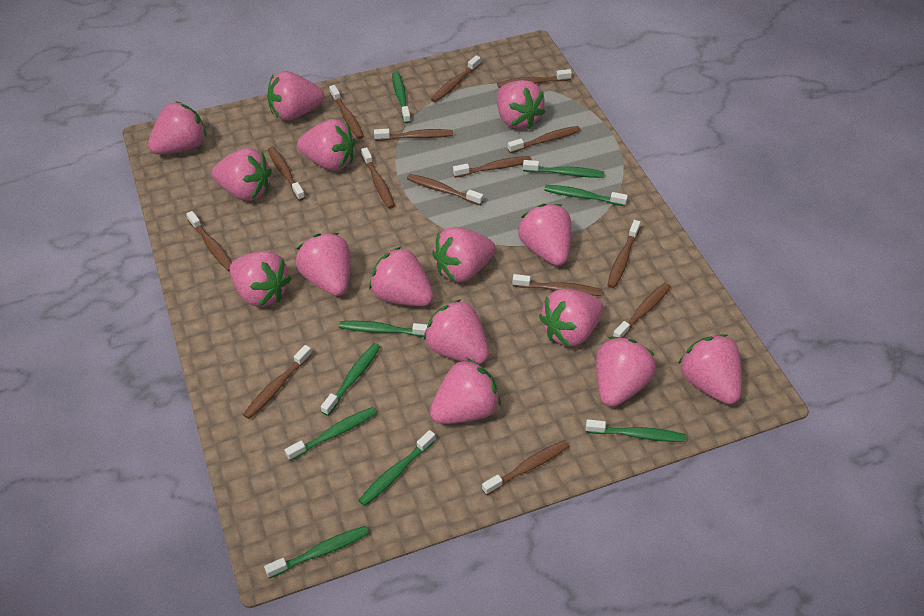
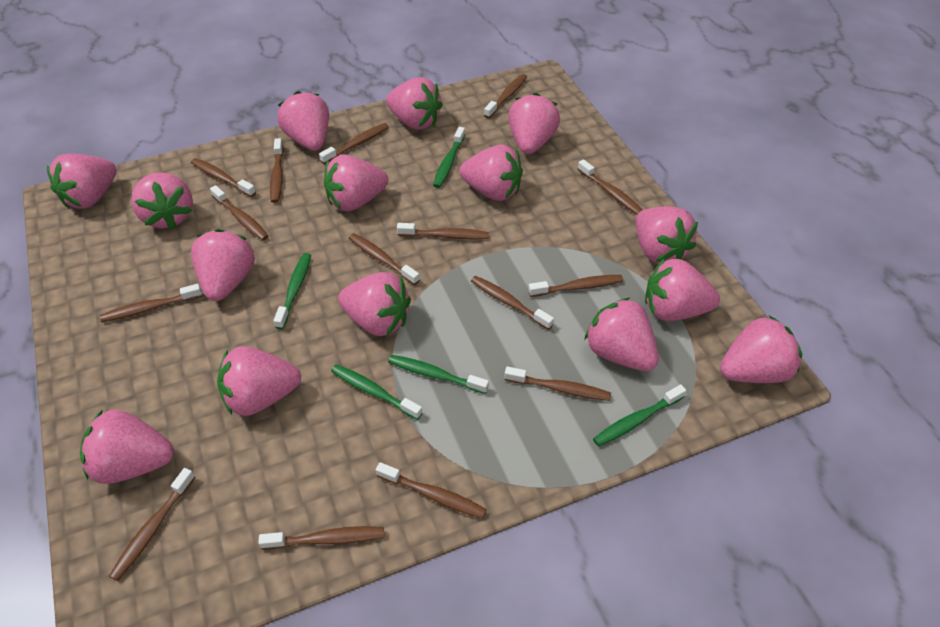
green toothbrush: 9 -> 5

